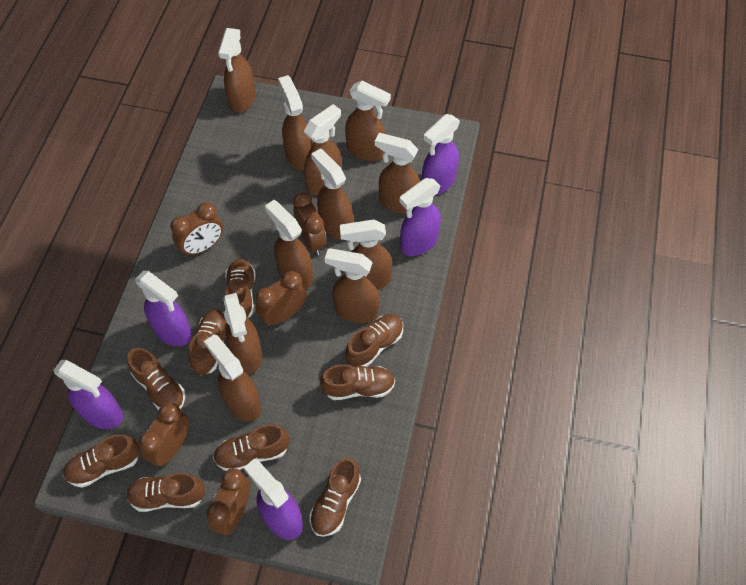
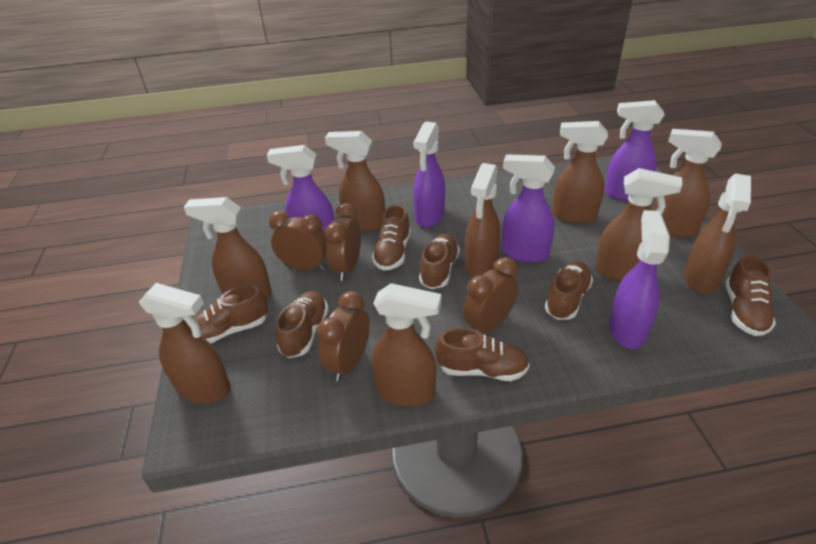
brown clock: 5 -> 4
brown shoe: 9 -> 7
brown spray bottle: 11 -> 9

